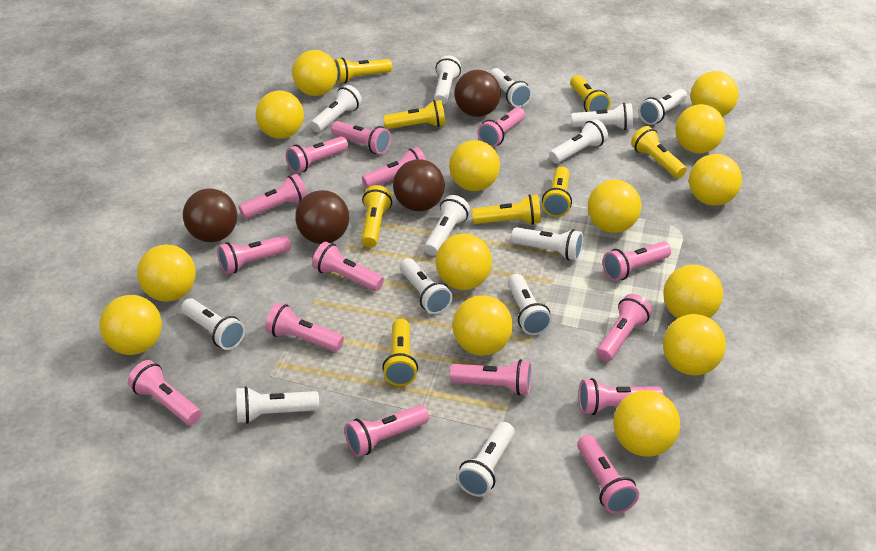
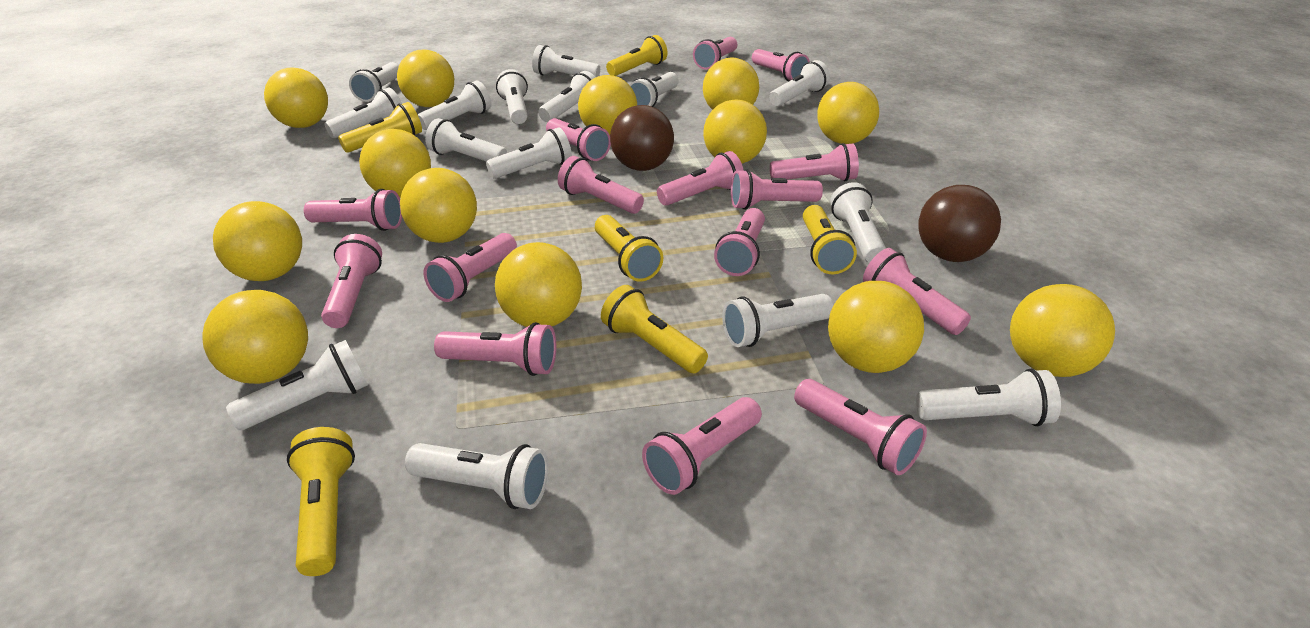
brown ball: 4 -> 2
white flashlight: 13 -> 15
yellow ball: 14 -> 13
yellow flashlight: 8 -> 6

